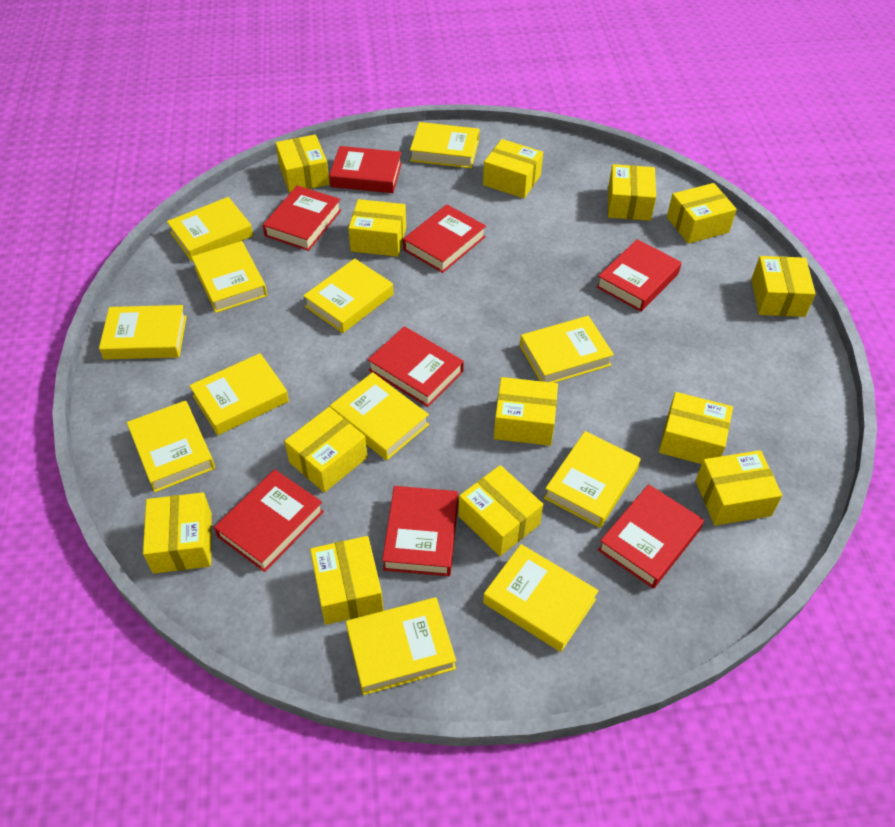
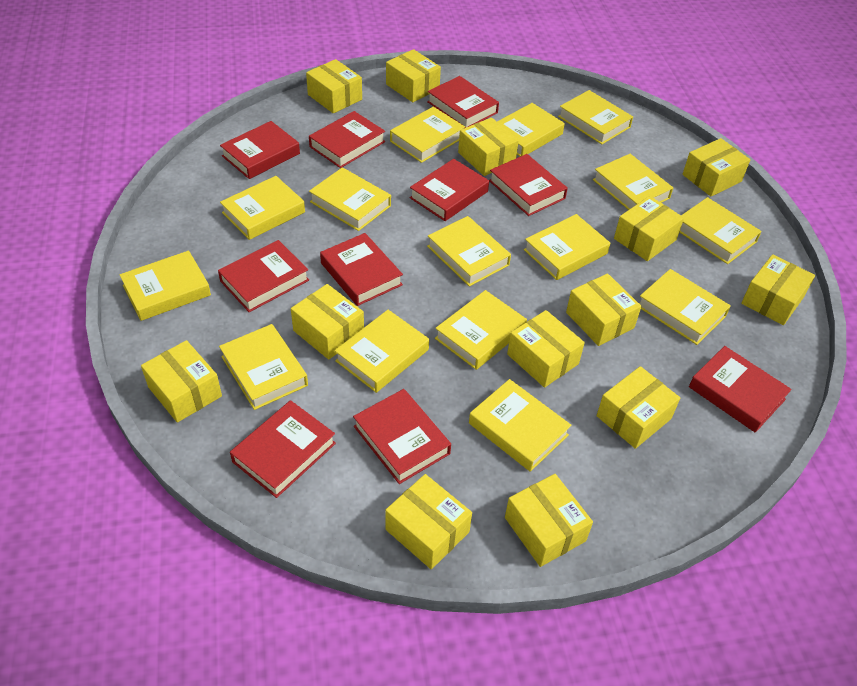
red book: 8 -> 10
yellow book: 12 -> 15

